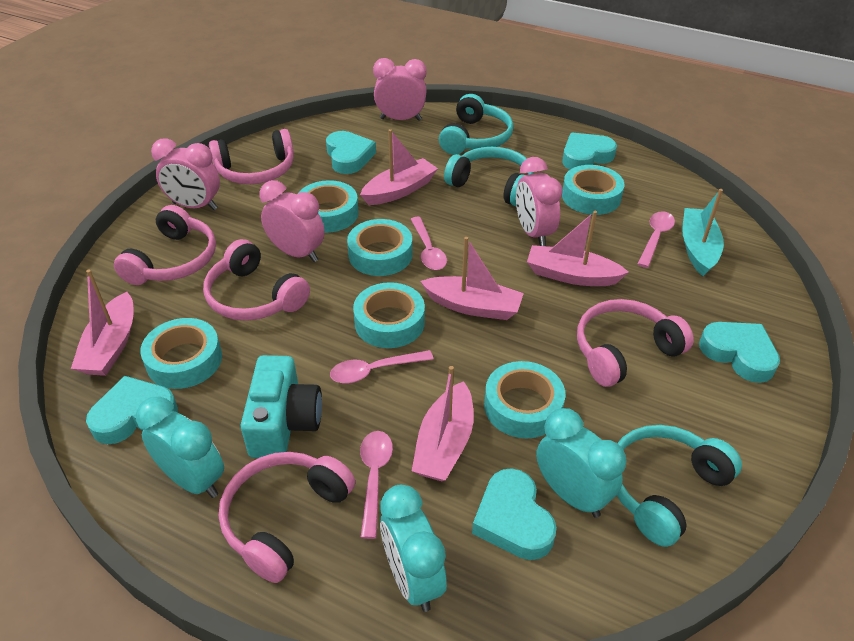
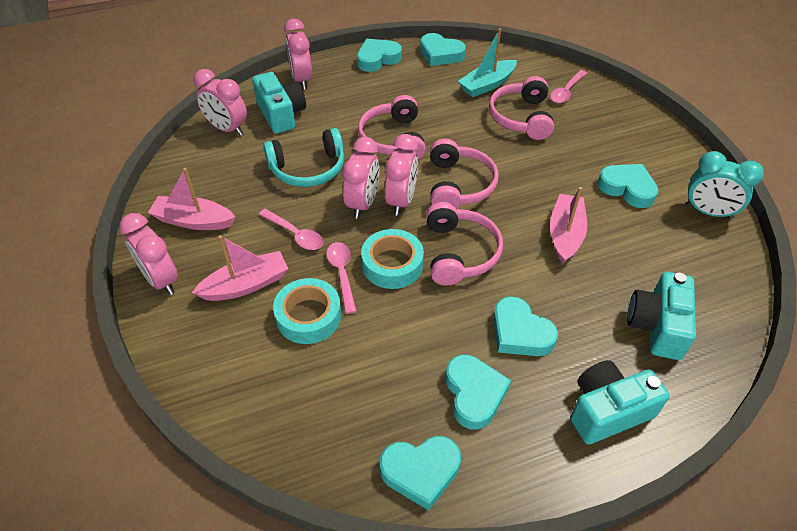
pink boat: 5 -> 3
pink clock: 4 -> 5
pink headphones: 5 -> 4
pink spoon: 4 -> 3
turquoise camera: 1 -> 3
turquoise clock: 3 -> 1
turquoise headphones: 3 -> 1
turquoise heart: 5 -> 6
turquoise tape: 6 -> 2

